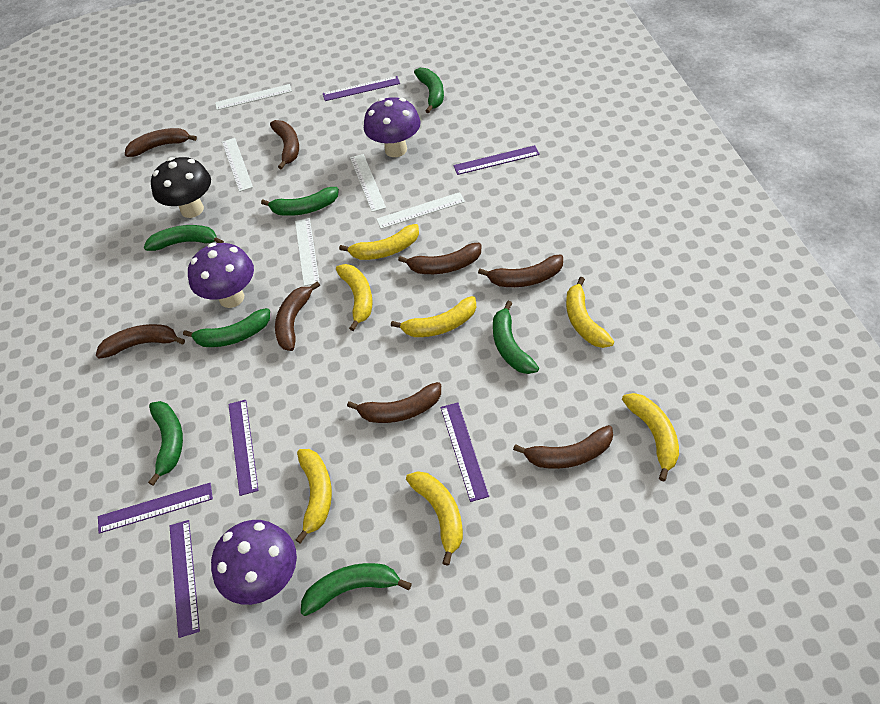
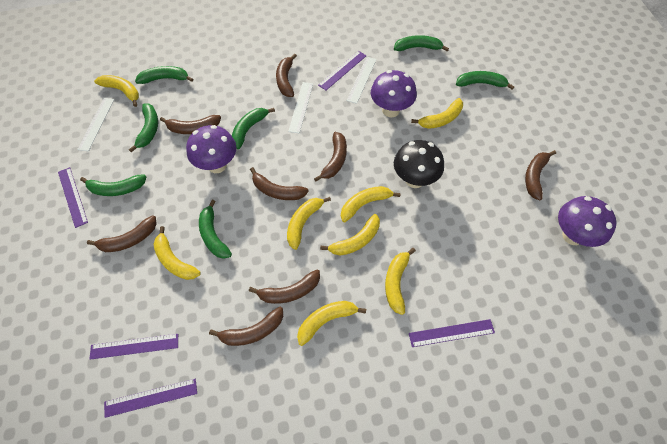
purple ruler: 6 -> 5
white ruler: 5 -> 3
yellow banana: 7 -> 8

